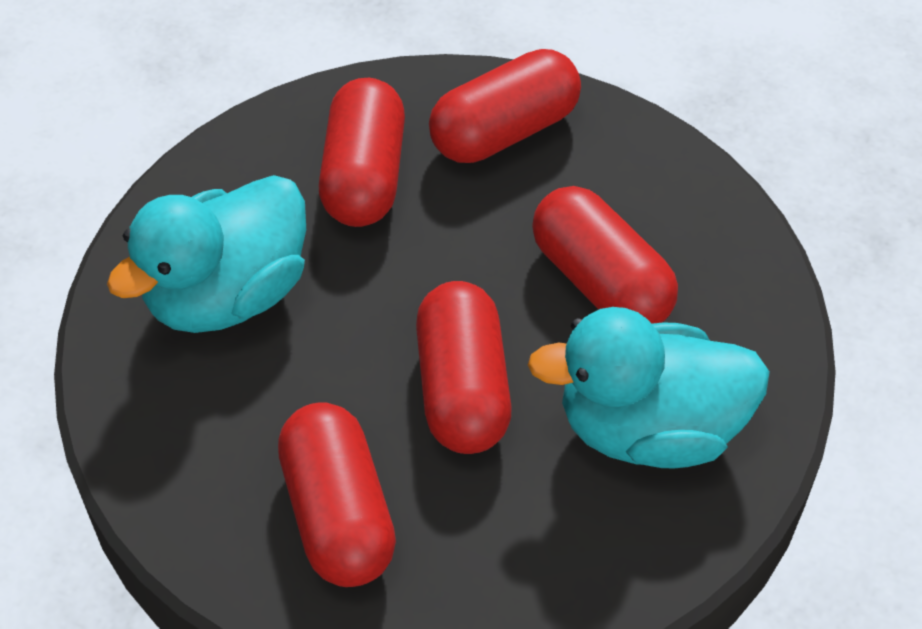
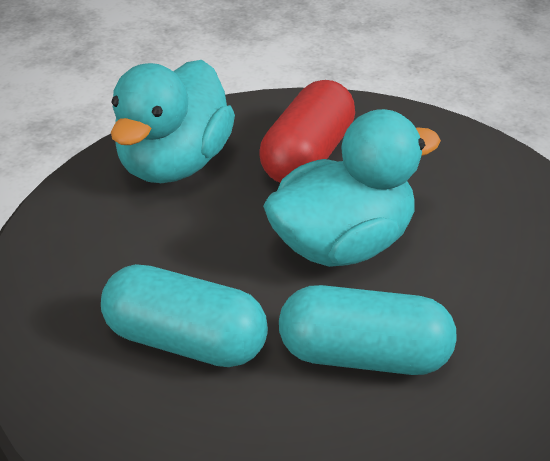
red capsule: 5 -> 1
turquoise capsule: 0 -> 2

